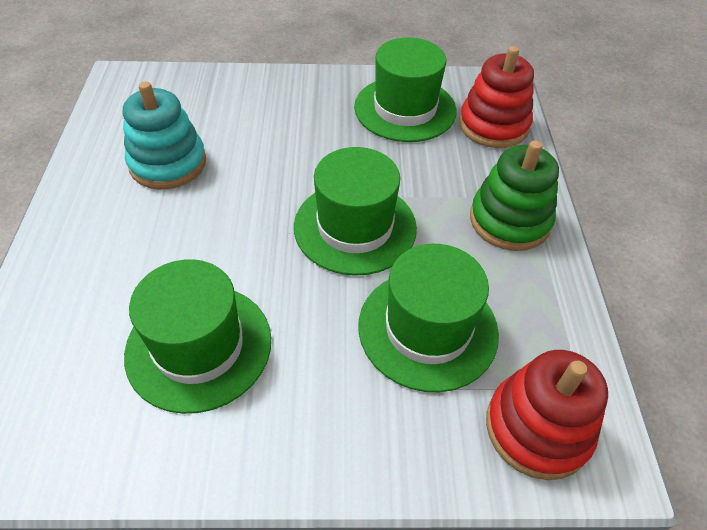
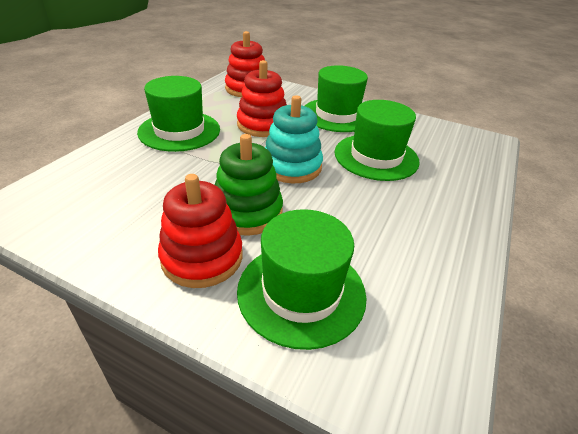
red stacking toy: 2 -> 3

